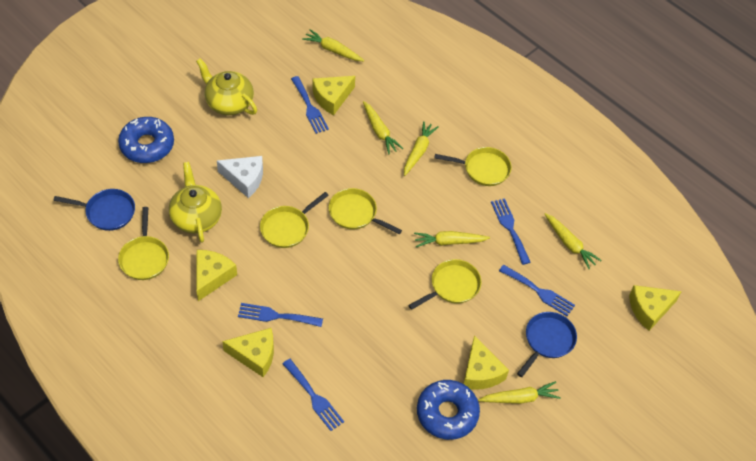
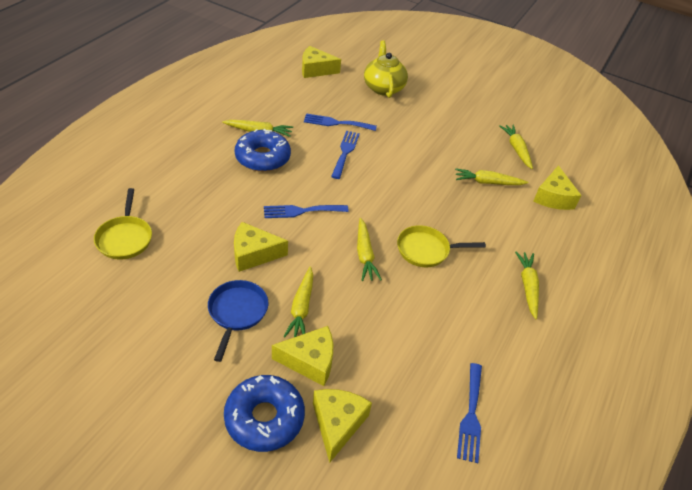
blue fork: 5 -> 4
blue pan: 2 -> 1
white cheese: 1 -> 0
yellow pan: 5 -> 2
yellow teapot: 2 -> 1

